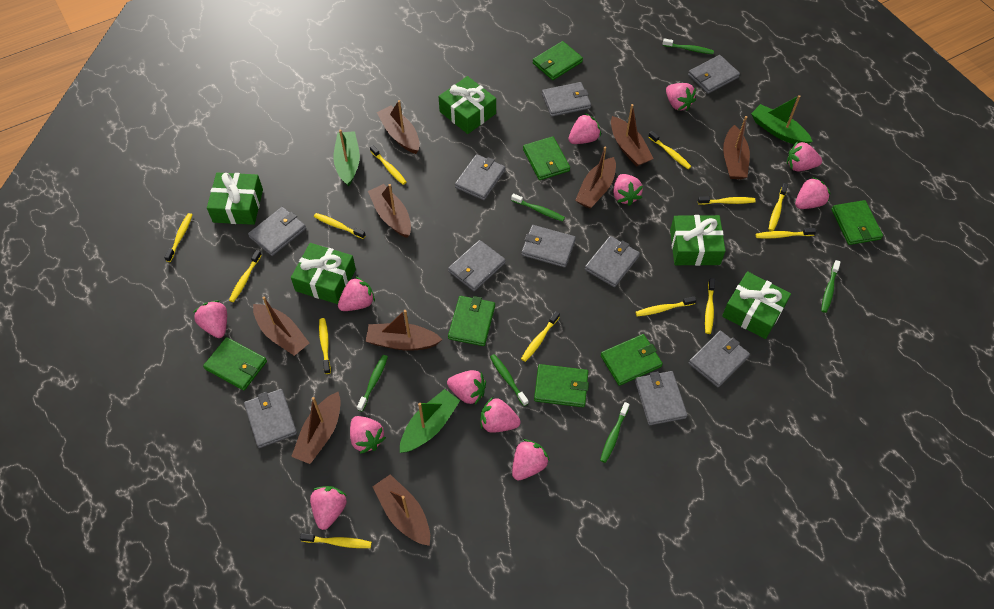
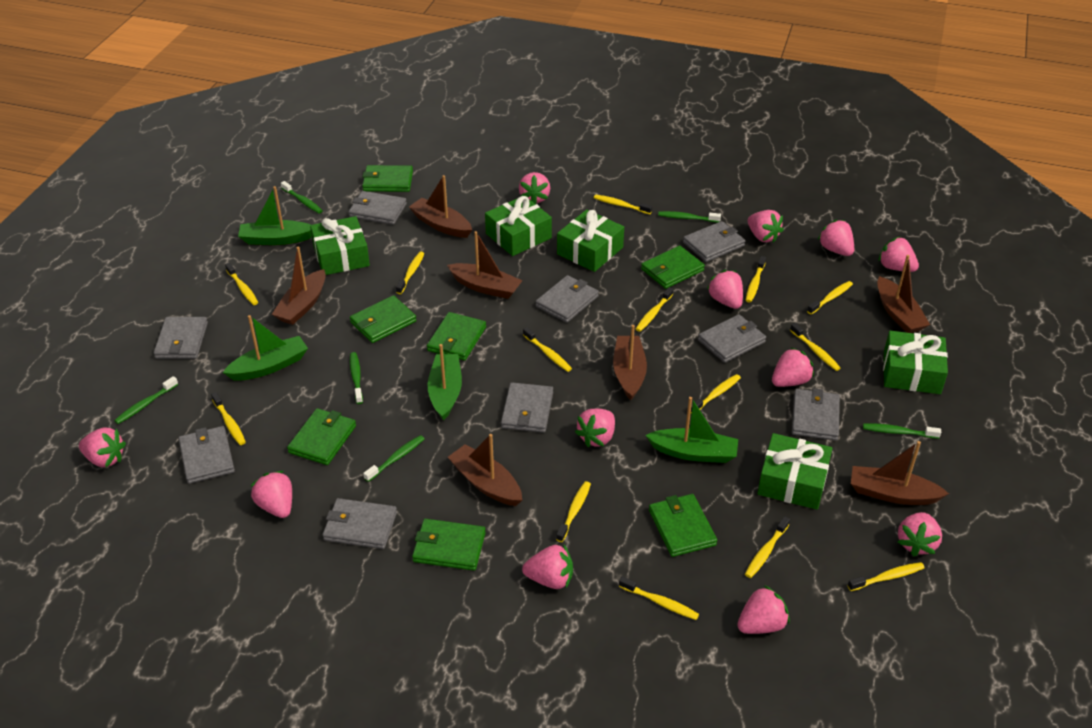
brown boat: 9 -> 7
green boat: 3 -> 4
grey wallet: 10 -> 9
yellow toothbrush: 13 -> 14

